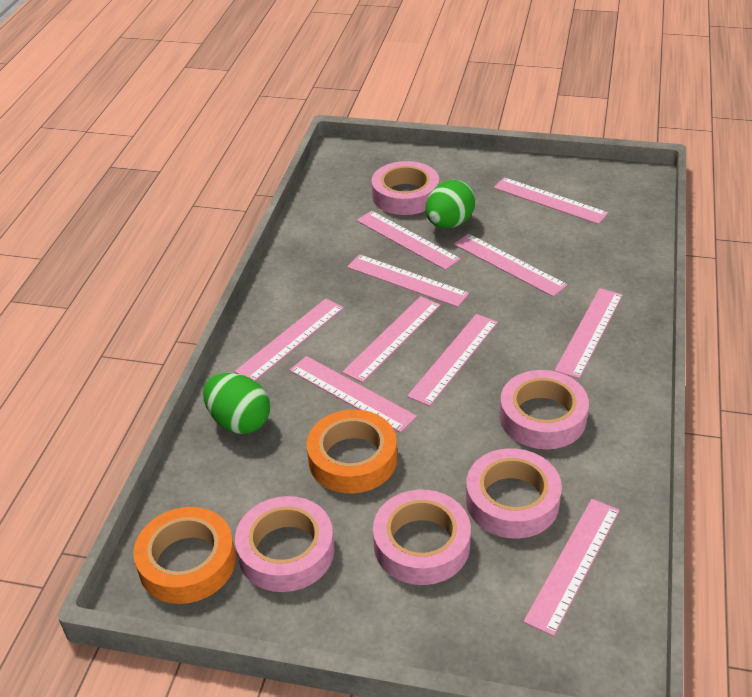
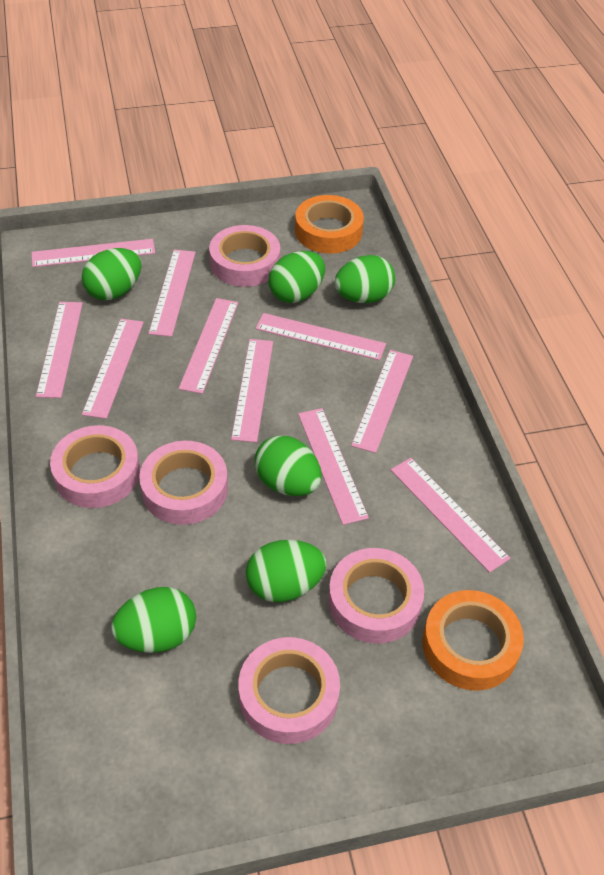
green egg: 2 -> 6

